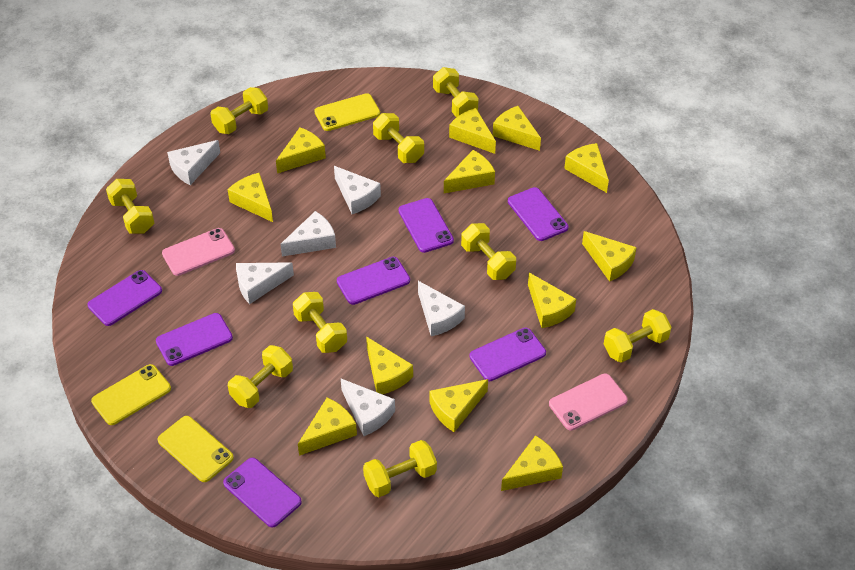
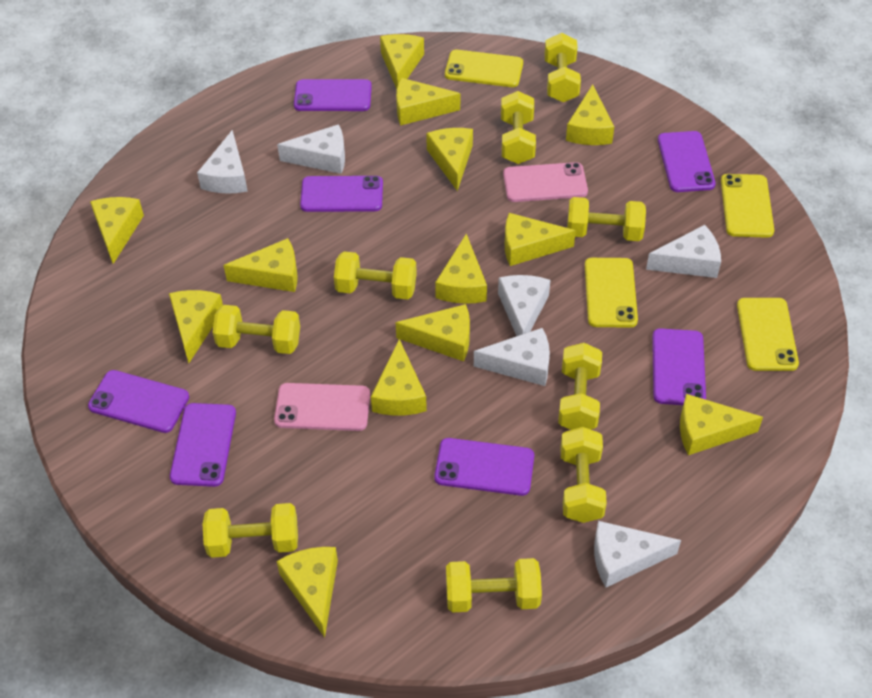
yellow cheese: 12 -> 13
yellow phone: 3 -> 4

